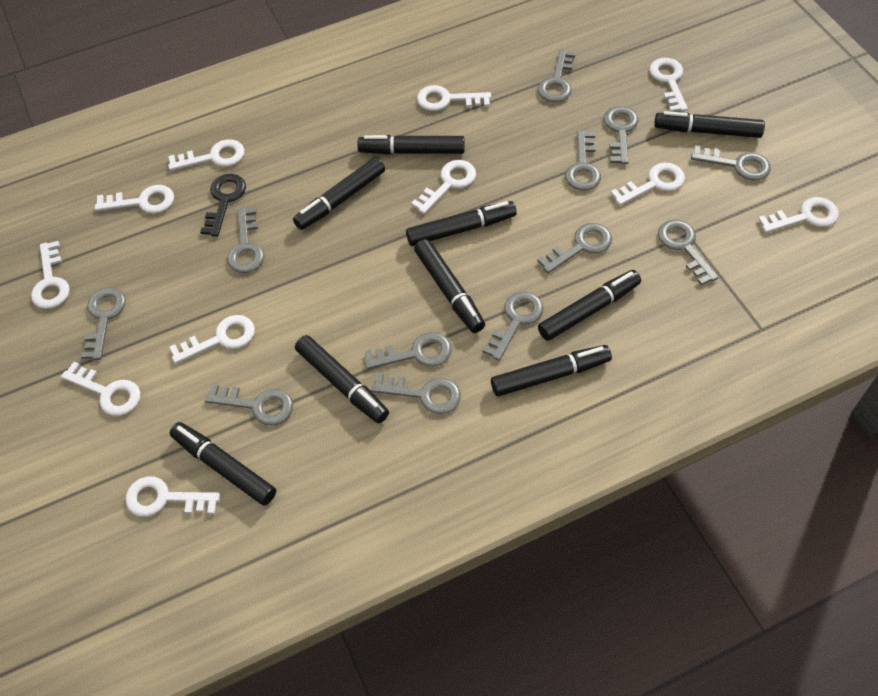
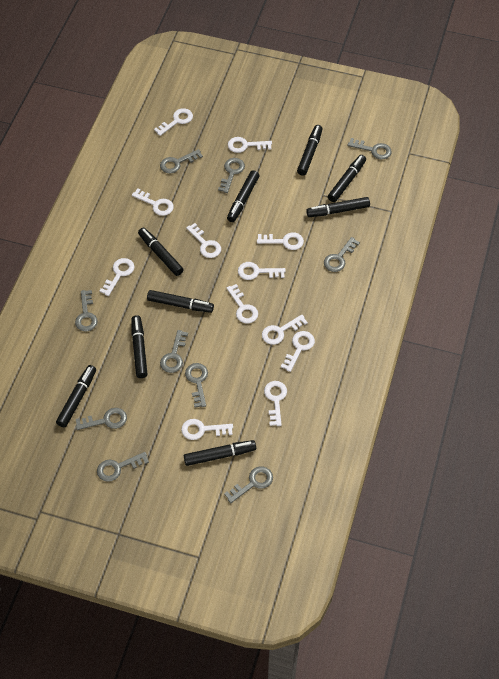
black key: 1 -> 0
grey key: 12 -> 10
white key: 11 -> 12

